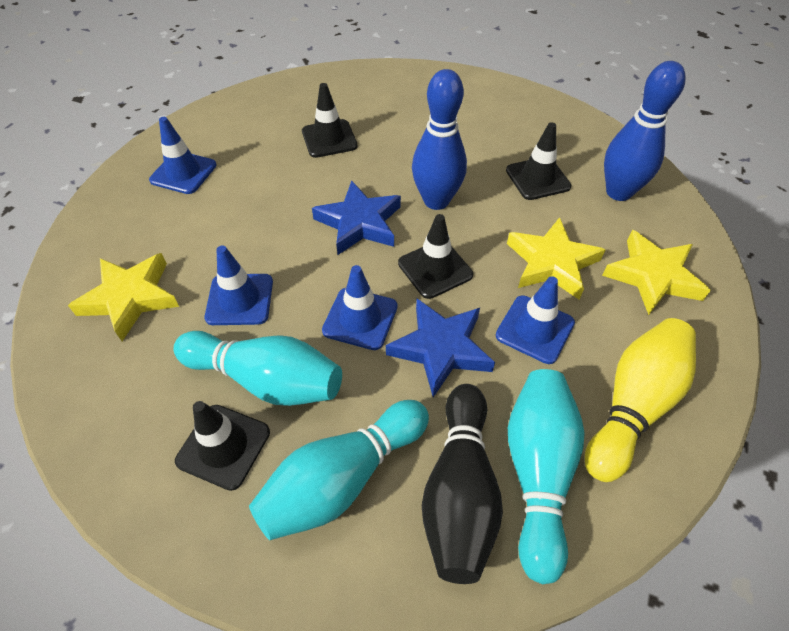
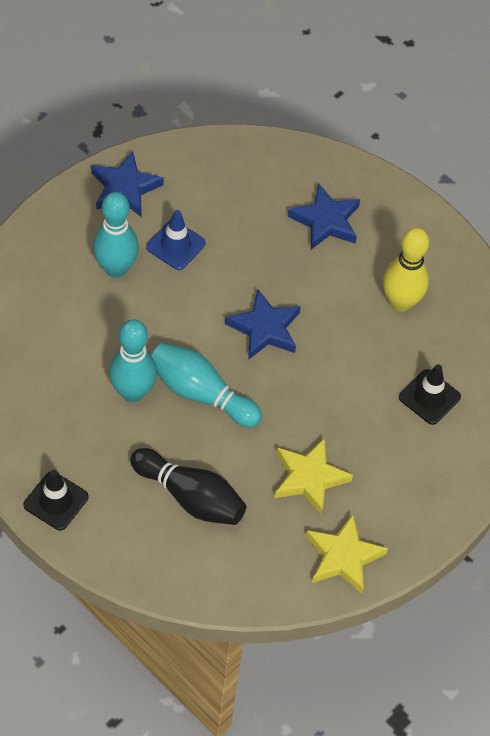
black traffic cone: 4 -> 2
blue bowling pin: 2 -> 0
blue star: 2 -> 3
blue traffic cone: 4 -> 1
yellow star: 3 -> 2

